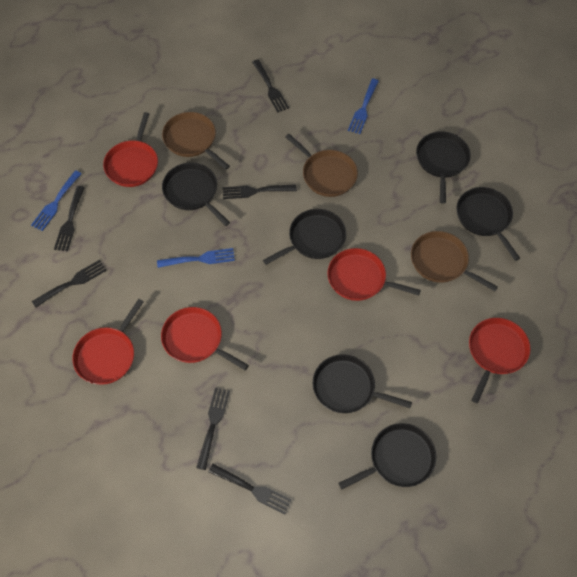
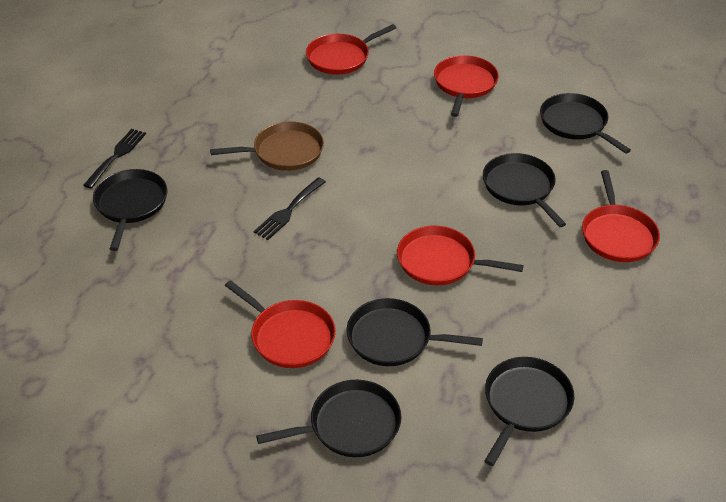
black fork: 6 -> 2
blue fork: 3 -> 0
brown pan: 3 -> 1

